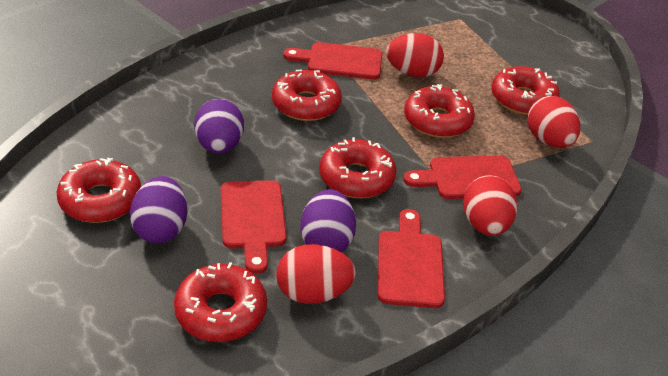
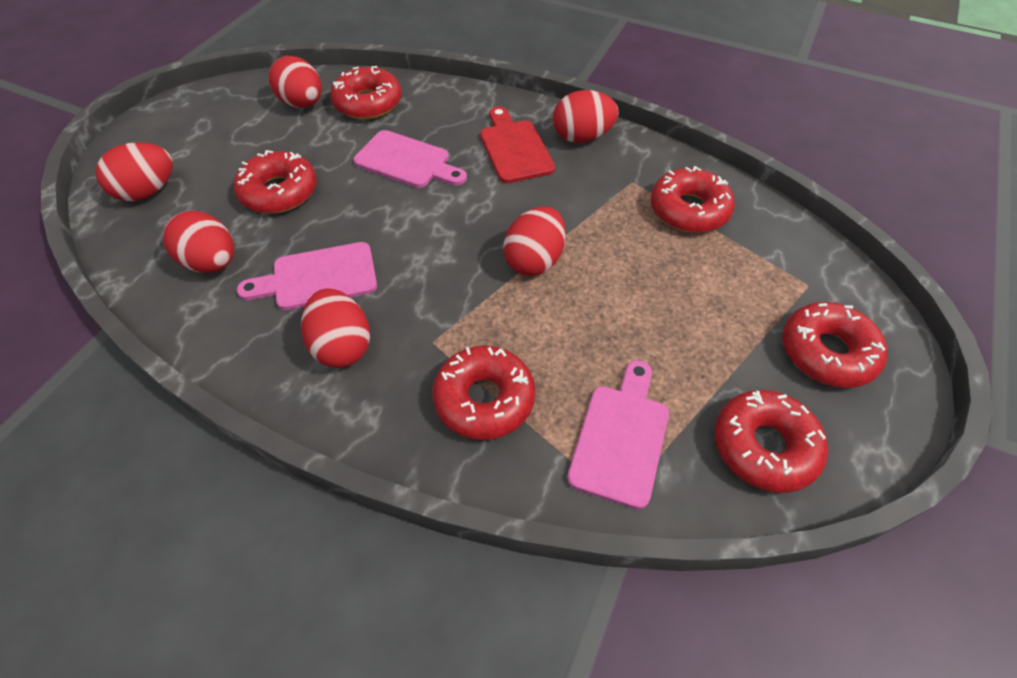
pink cutting board: 0 -> 3
purple egg: 3 -> 0
red cutting board: 4 -> 1
red egg: 4 -> 6

